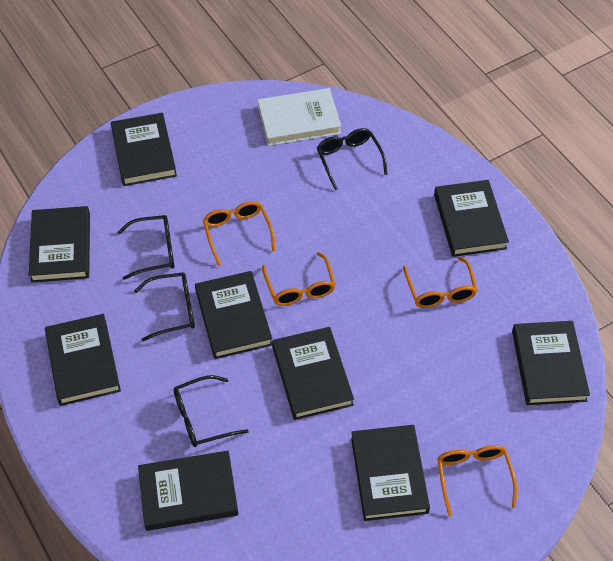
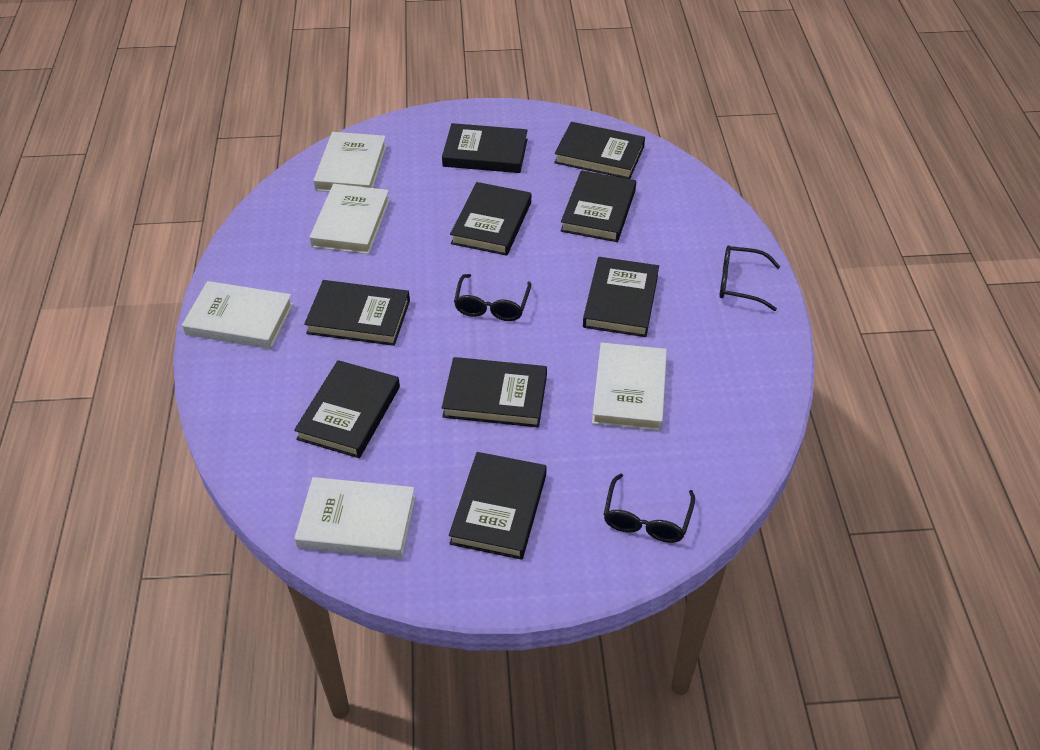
black glasses: 4 -> 3
orange glasses: 4 -> 0
white book: 1 -> 5

